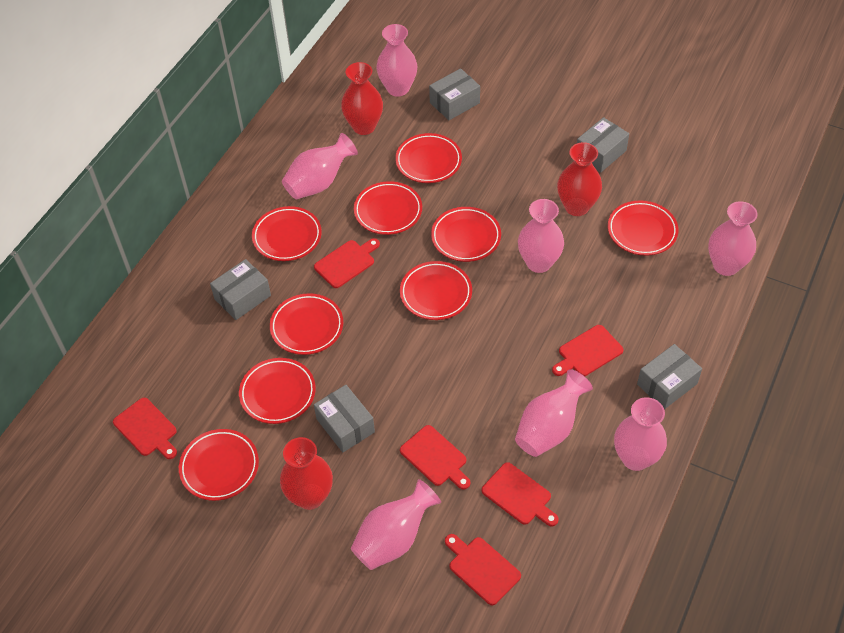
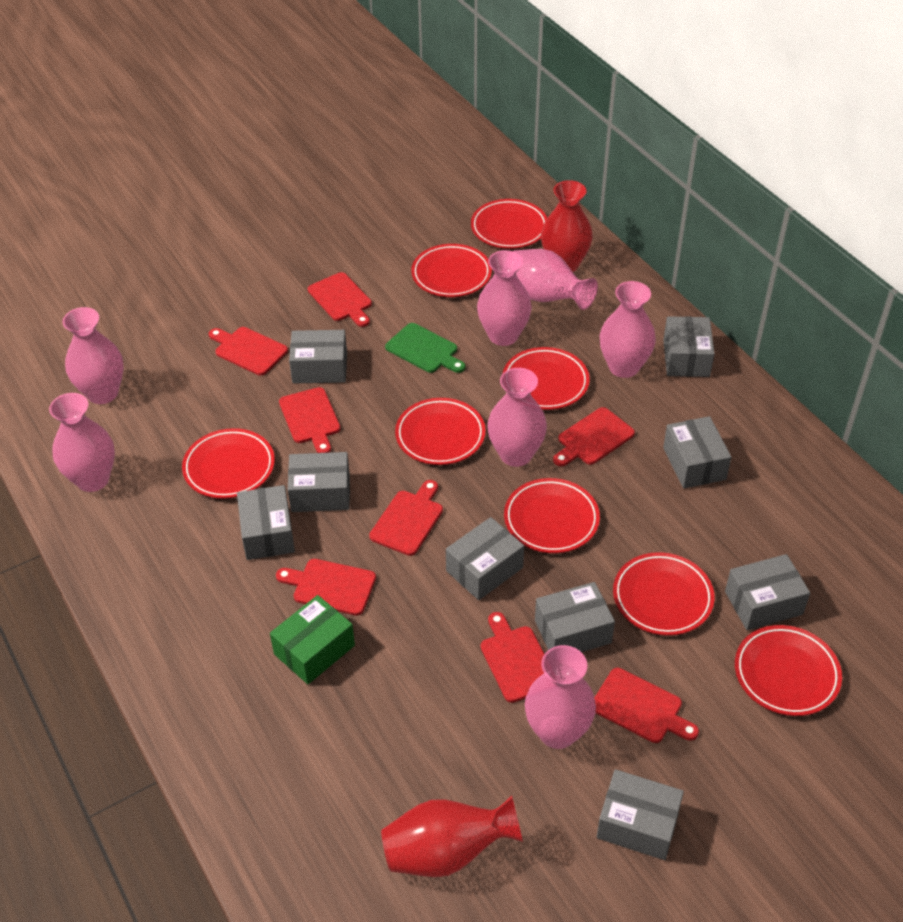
green box: 0 -> 1
green cutting board: 0 -> 1
grey box: 5 -> 9
red cutting board: 6 -> 8
red plate: 9 -> 8
red vase: 3 -> 2

